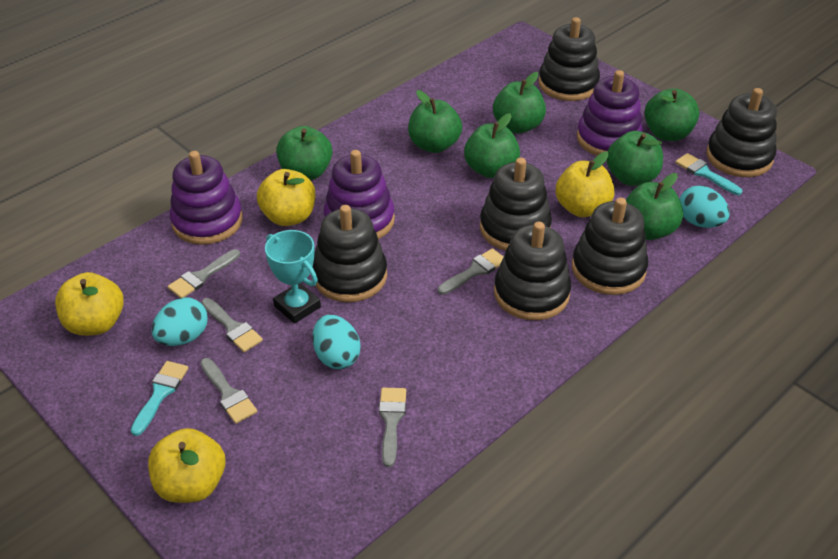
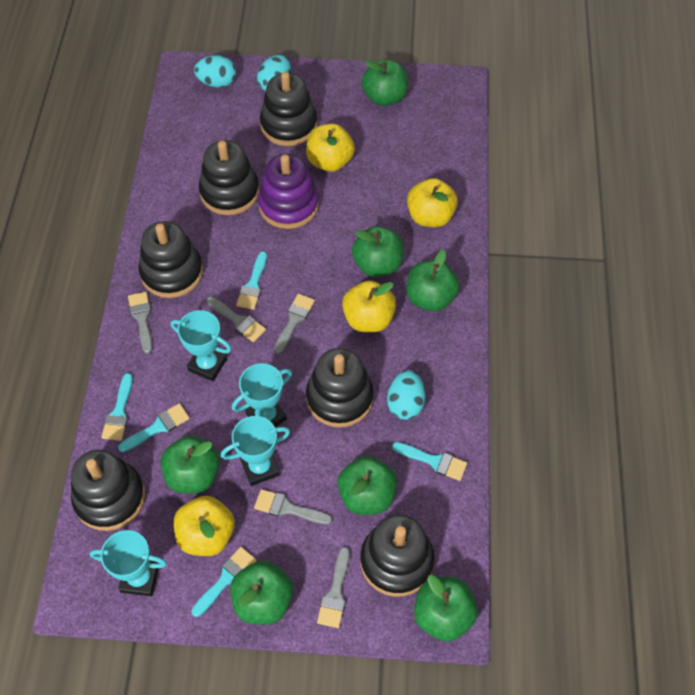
purple stacking toy: 3 -> 1
turquoise brush: 2 -> 5
turquoise trophy: 1 -> 4

